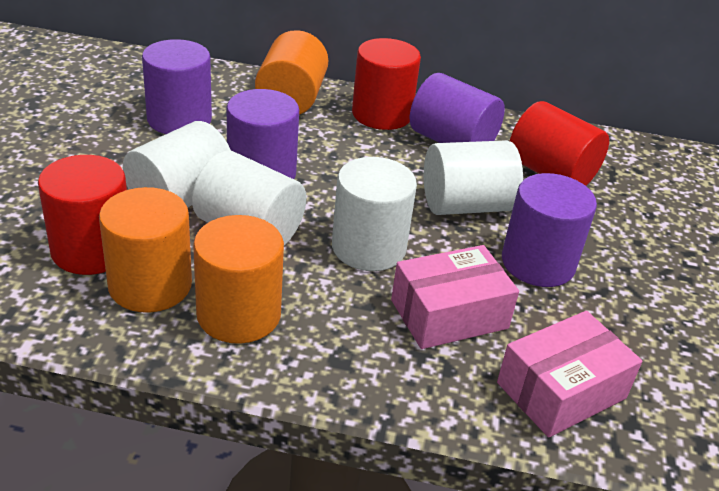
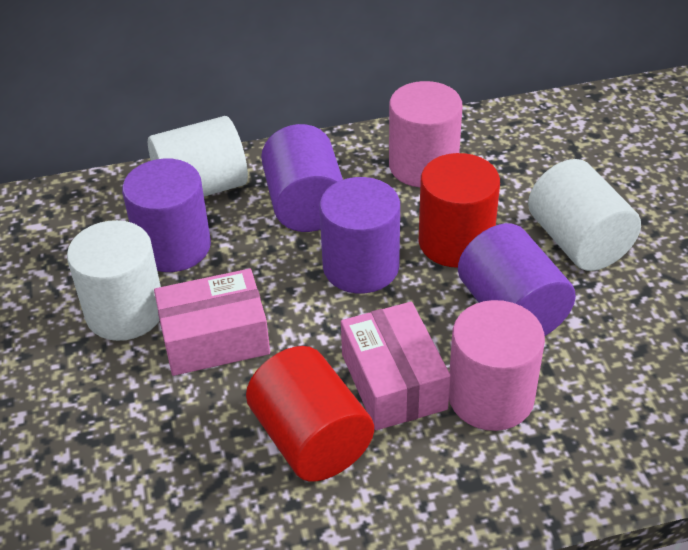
orange cylinder: 3 -> 0
pink cylinder: 0 -> 2
red cylinder: 3 -> 2
white cylinder: 4 -> 3

